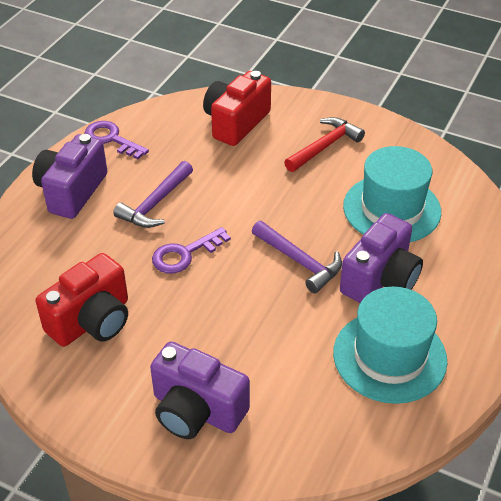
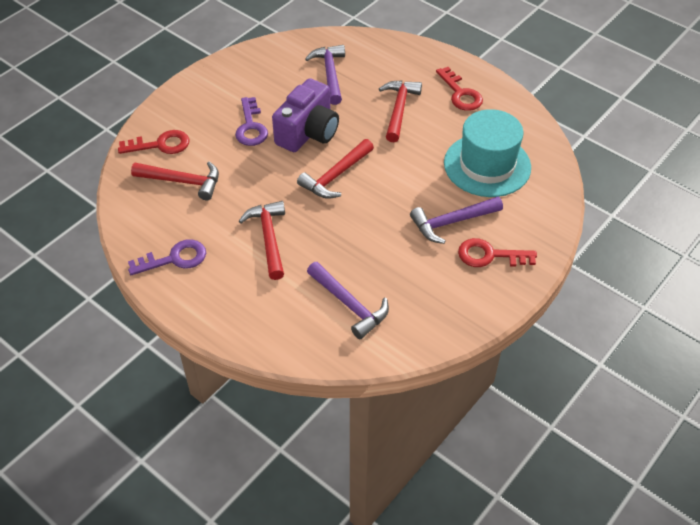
purple camera: 3 -> 1
purple hammer: 2 -> 3
red camera: 2 -> 0
red hammer: 1 -> 4
red key: 0 -> 3
turquoise hat: 2 -> 1

